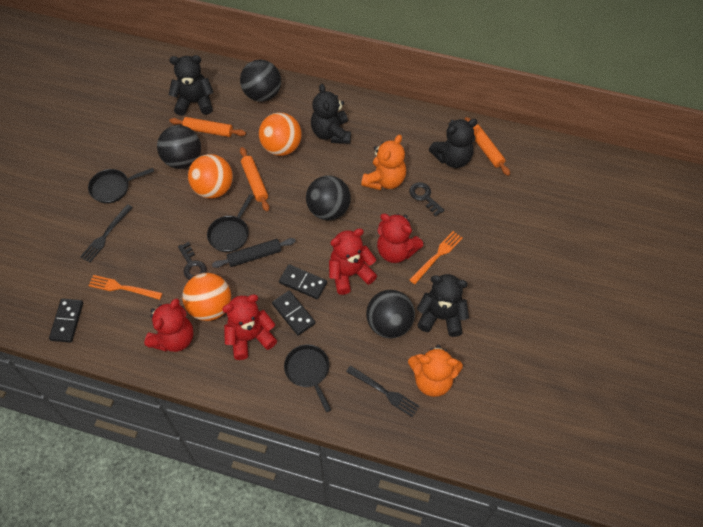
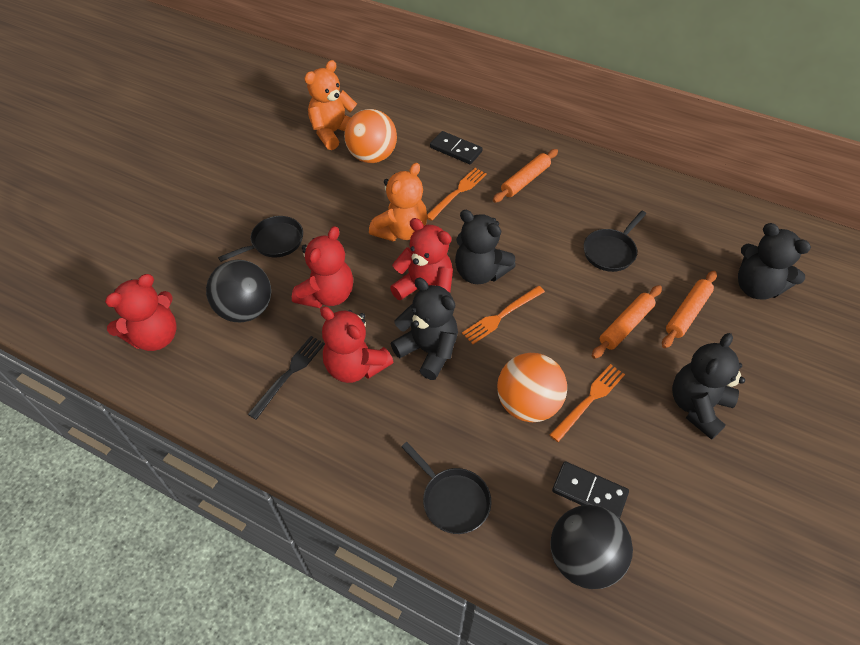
black ball: 4 -> 2
black domino: 3 -> 2
black fork: 2 -> 1
black key: 2 -> 0
black rolling pin: 1 -> 0
orange ball: 3 -> 2
orange fork: 2 -> 3

